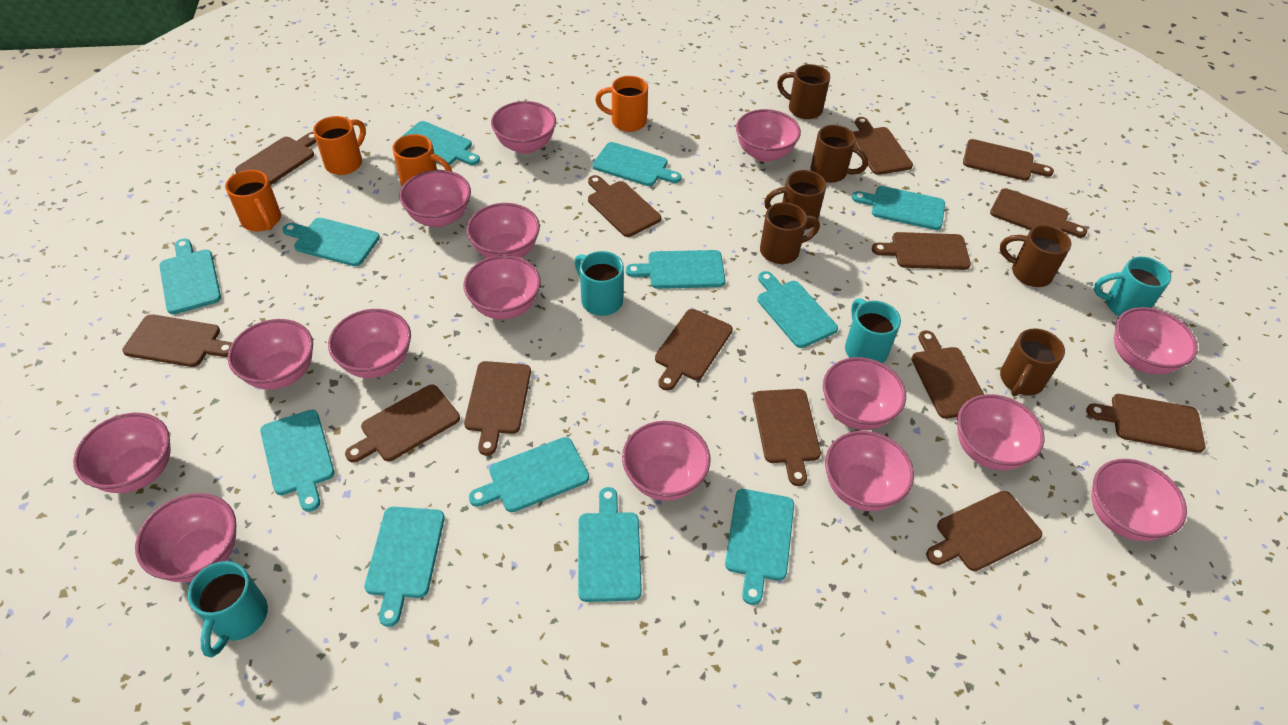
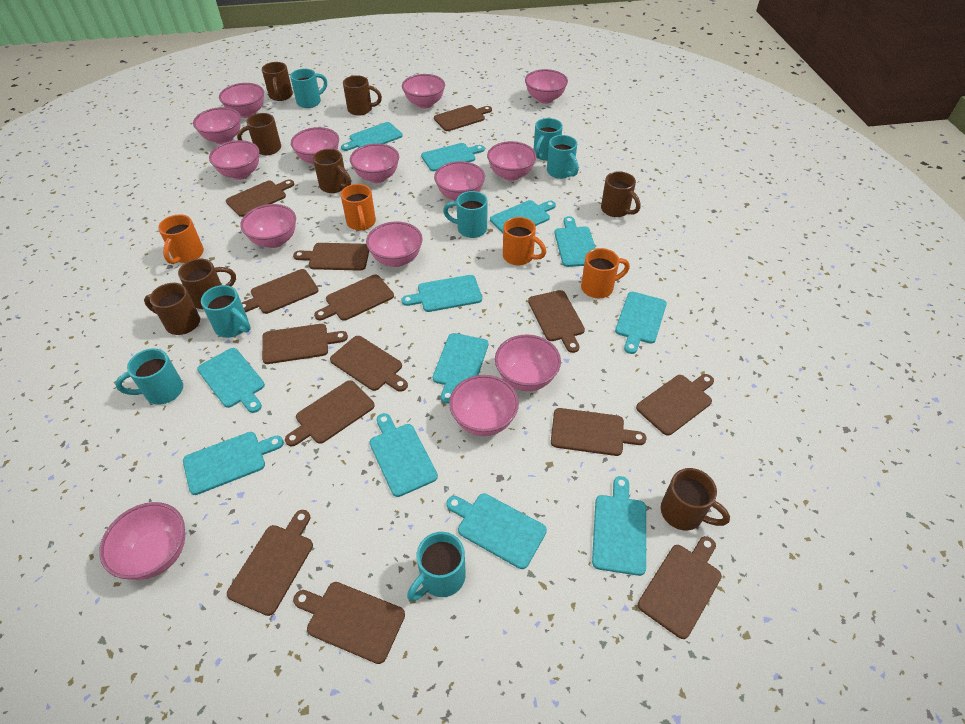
brown mug: 6 -> 8
pink bowl: 15 -> 14
turquoise mug: 4 -> 7

